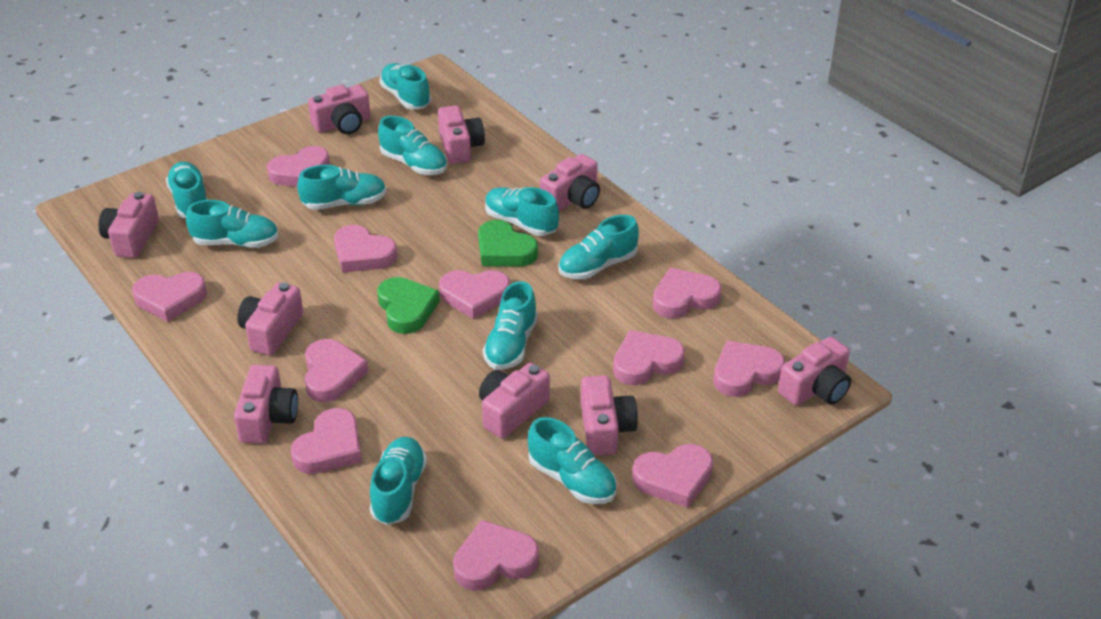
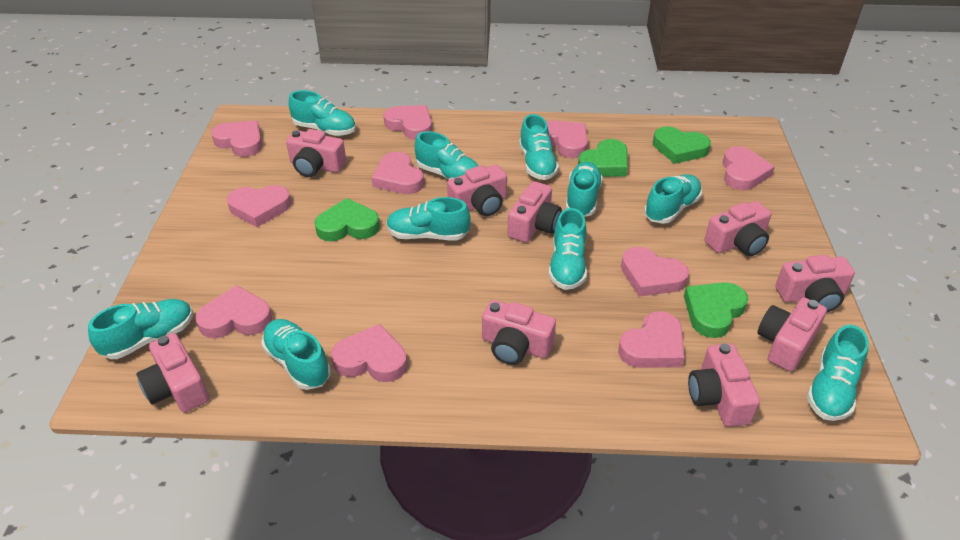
green heart: 2 -> 4
pink heart: 11 -> 10

